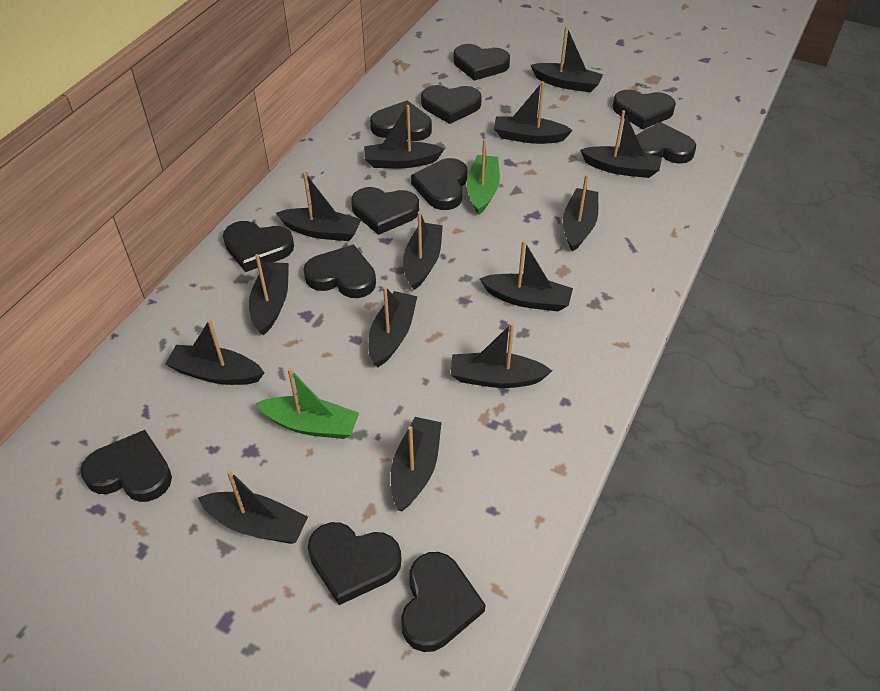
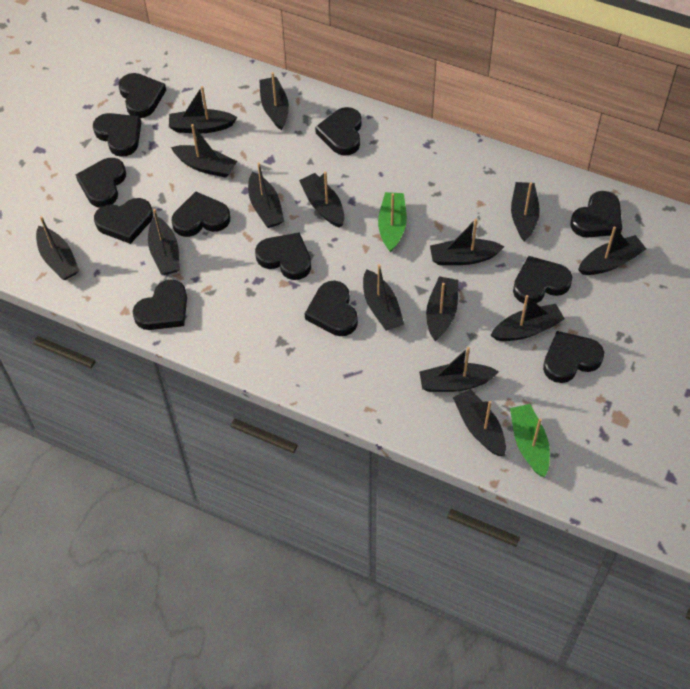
black boat: 14 -> 15

